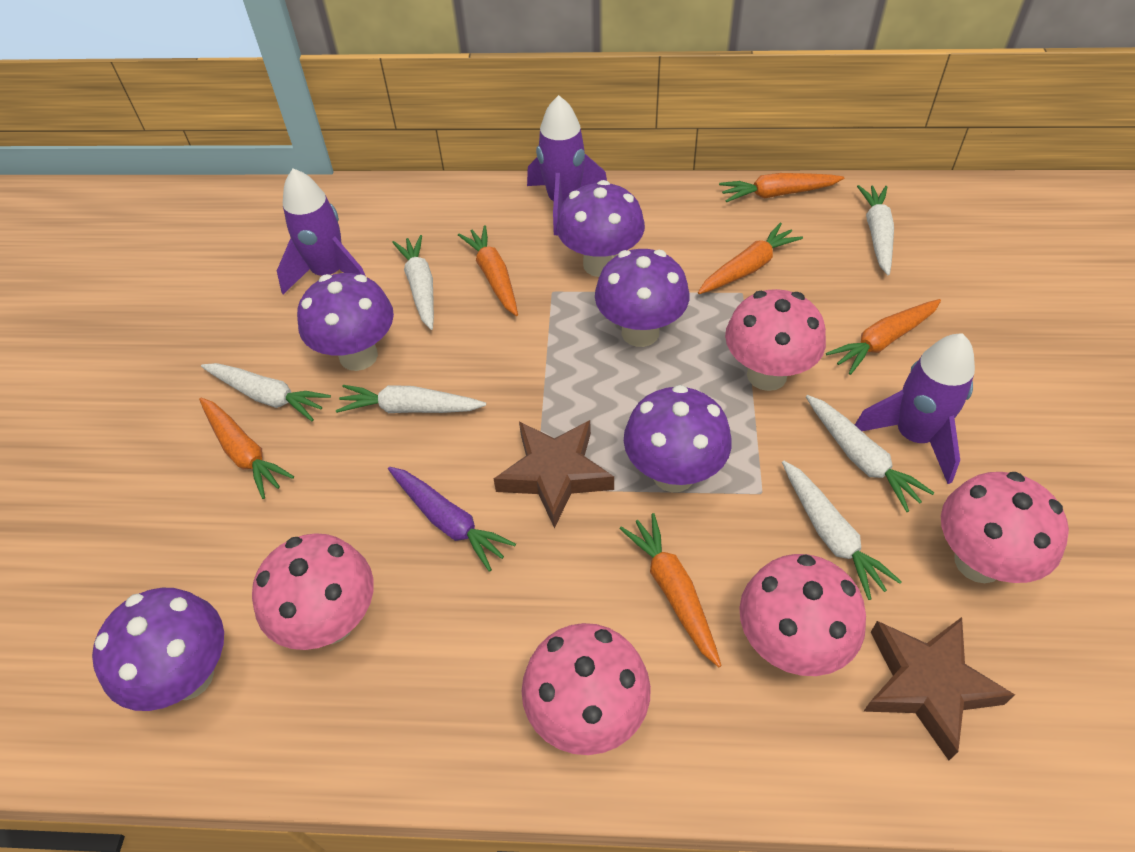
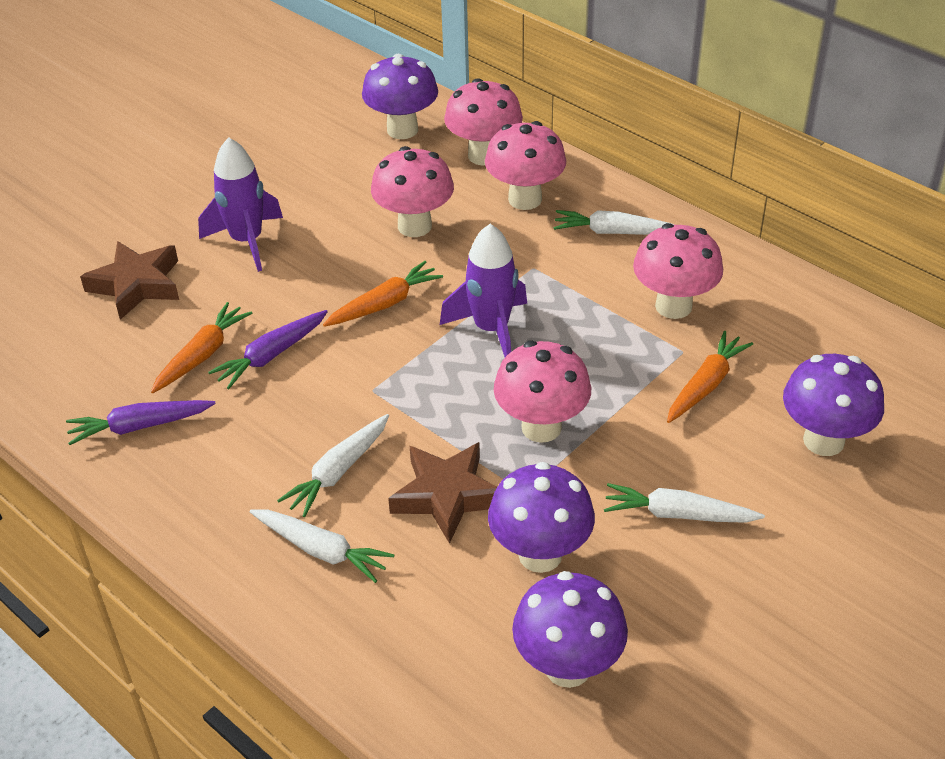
orange carrot: 6 -> 3
purple carrot: 1 -> 2
purple mushroom: 5 -> 4
purple rocket: 3 -> 2
white carrot: 6 -> 4

